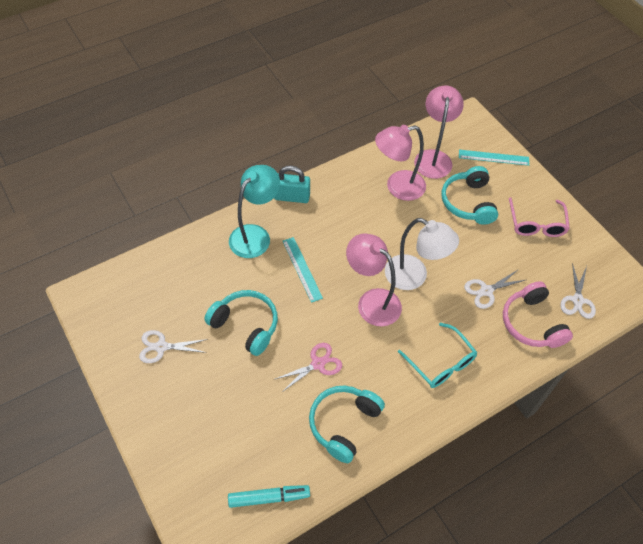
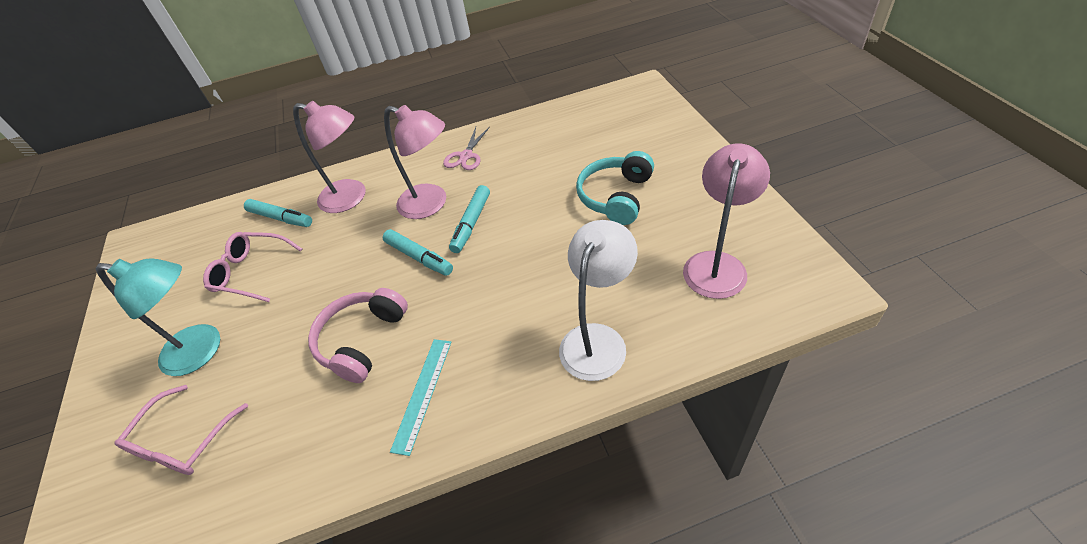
pink glasses: 1 -> 2
turquoise glasses: 1 -> 0
turquoise headphones: 3 -> 1
turquoise marker: 1 -> 3
turquoise padlock: 1 -> 0
turquoise ruler: 2 -> 1
white scissors: 3 -> 0

